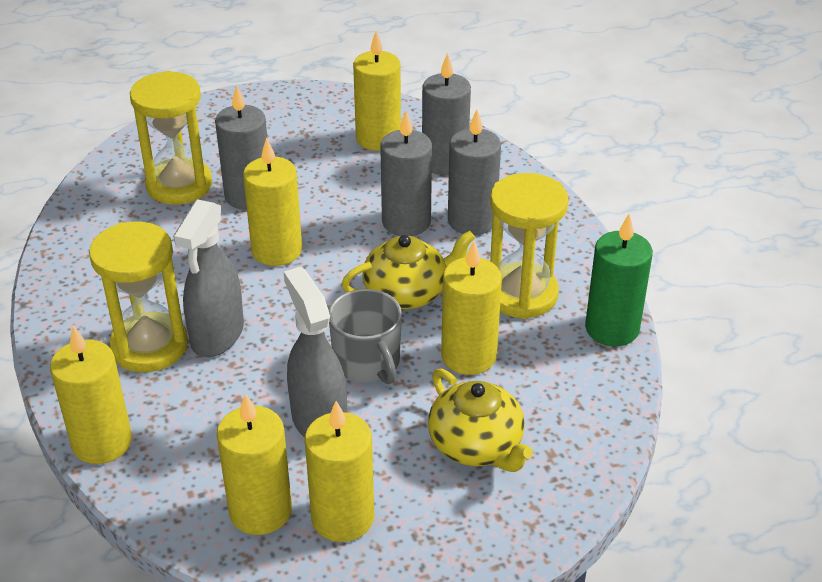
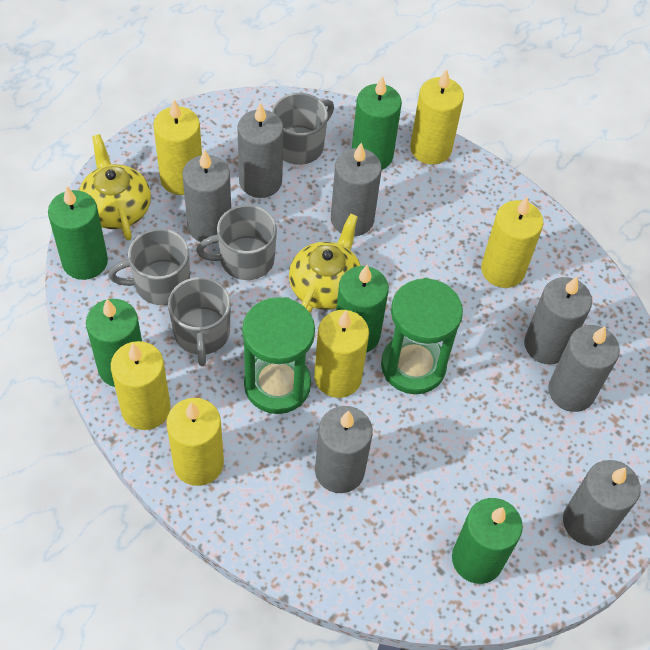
green candle: 1 -> 5
green hourglass: 0 -> 2
grey candle: 4 -> 7
grey mug: 1 -> 4
grey spray bottle: 2 -> 0
yellow hourglass: 3 -> 0

